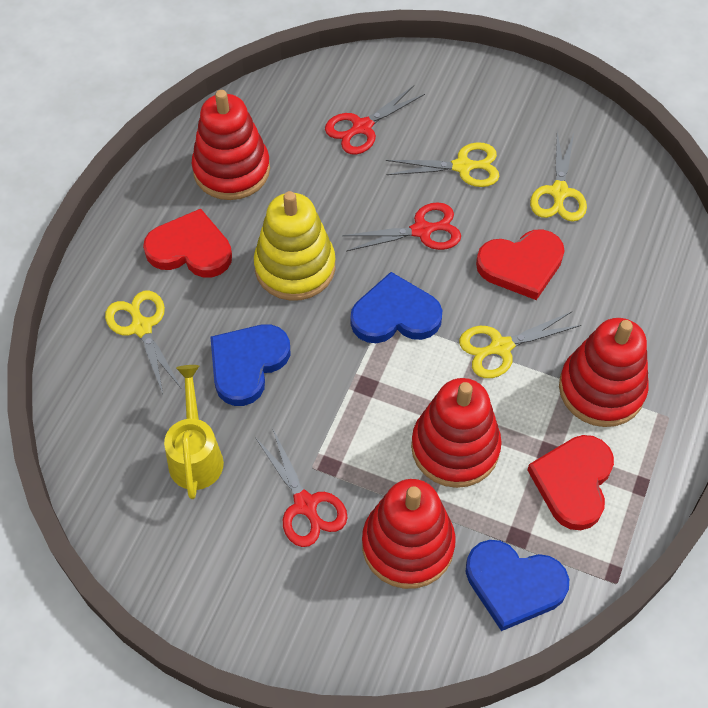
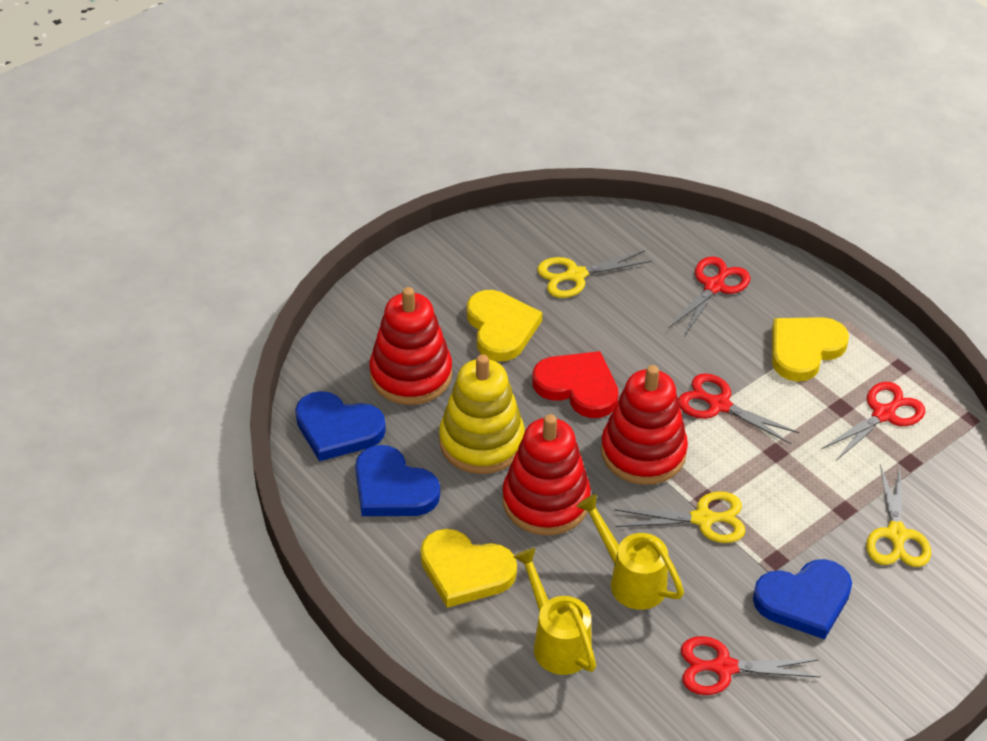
red heart: 3 -> 1
red scissors: 3 -> 4
red stacking toy: 4 -> 3
yellow heart: 0 -> 3
yellow scissors: 4 -> 3
yellow watering can: 1 -> 2

